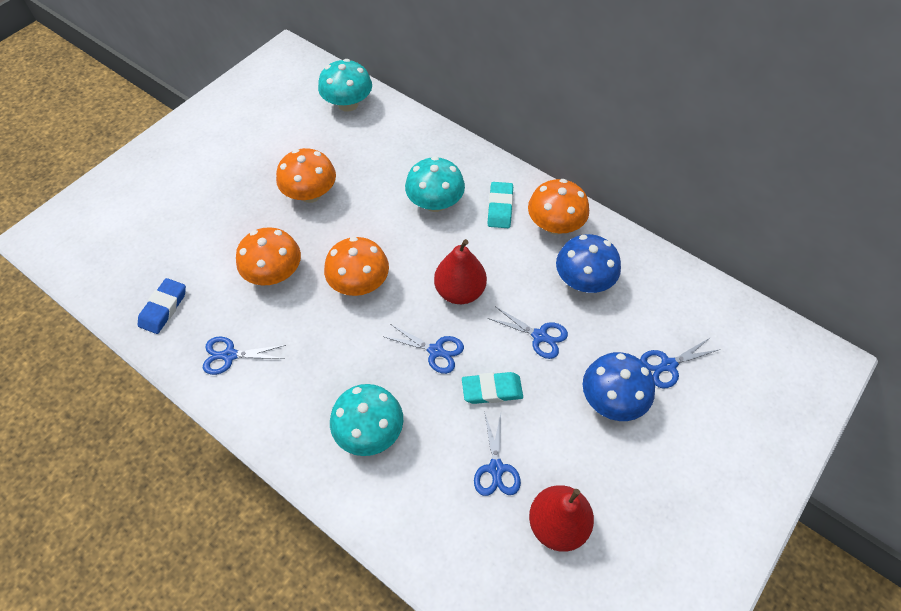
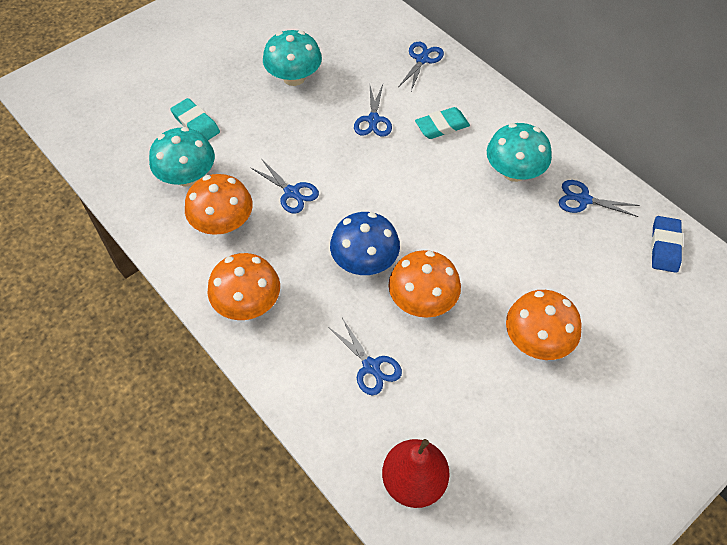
blue mushroom: 2 -> 1
red pear: 2 -> 1

